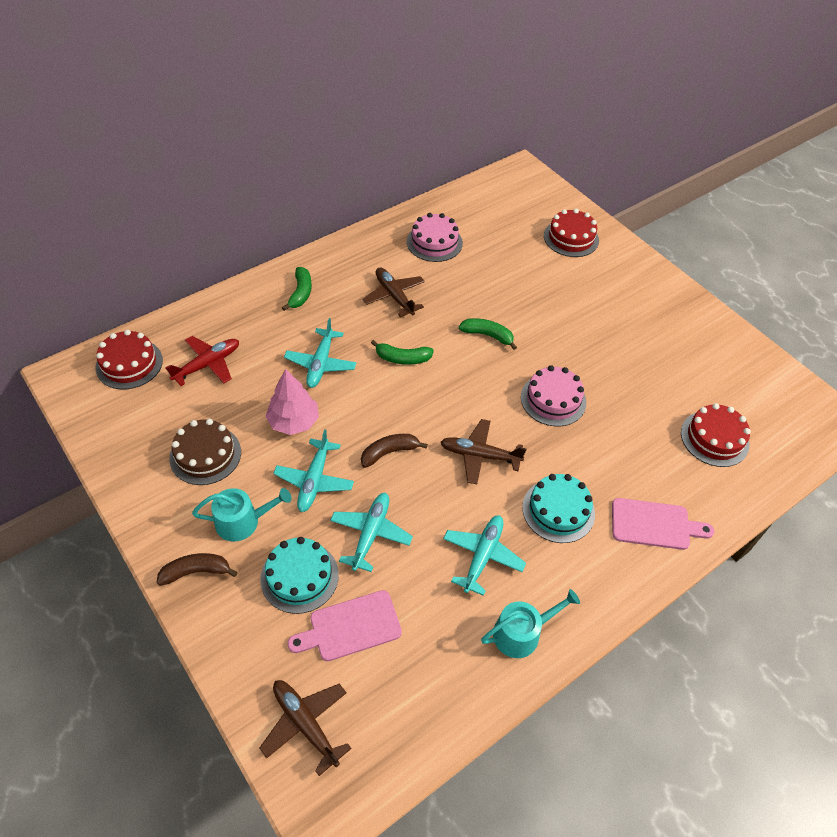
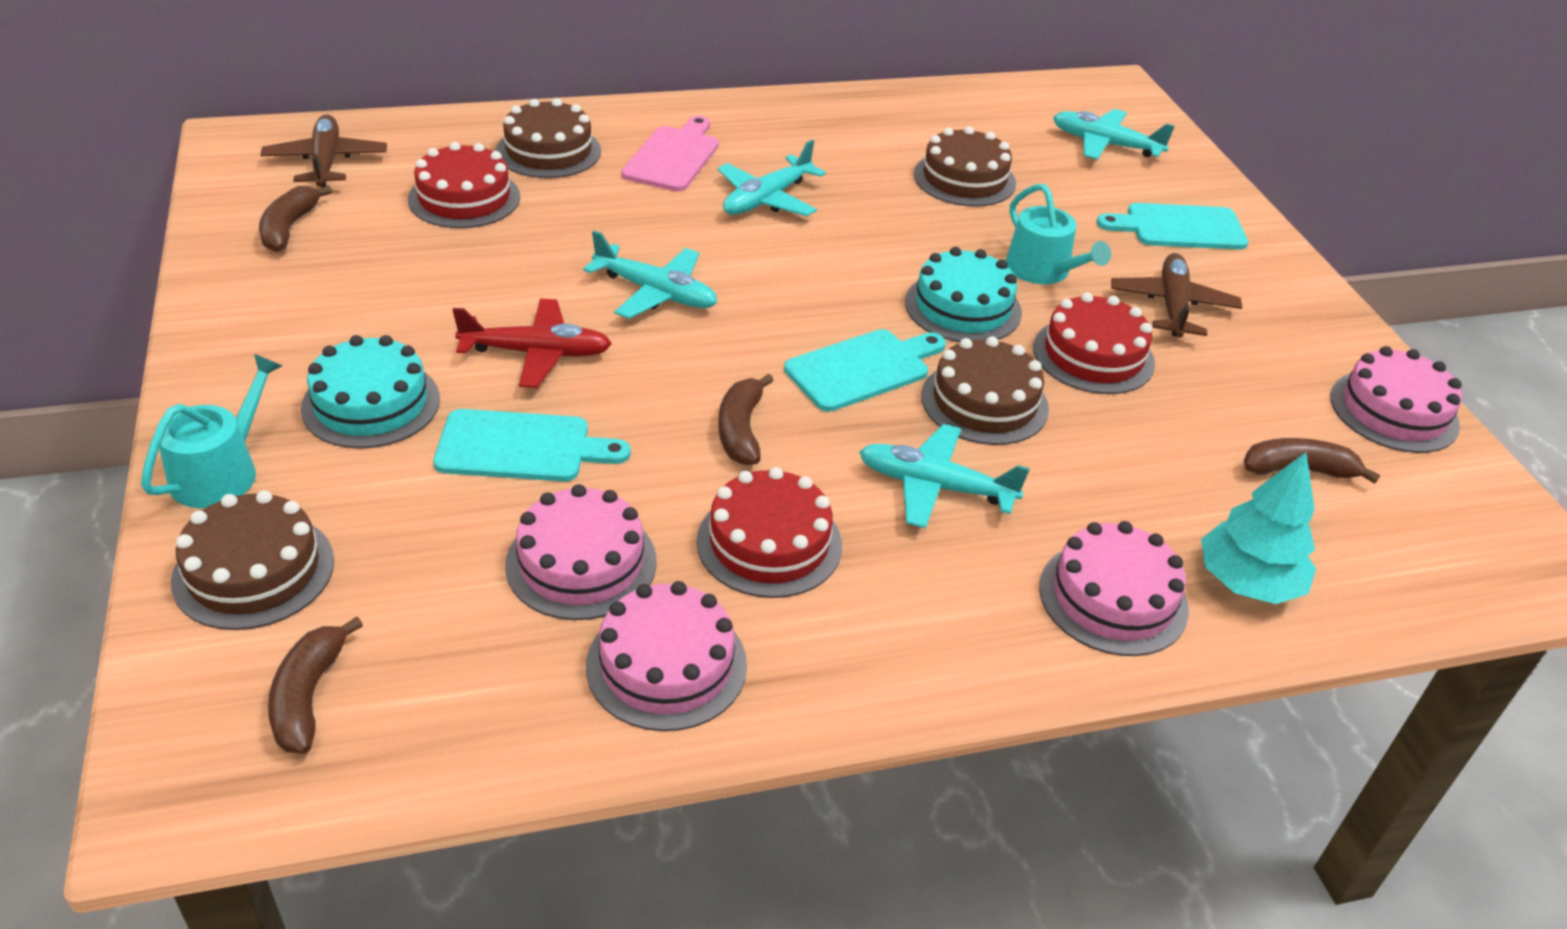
brown banana: 2 -> 4
brown cake: 1 -> 4
brown plane: 3 -> 2
green banana: 3 -> 0
pink cake: 2 -> 4
pink cutting board: 2 -> 1
pink tree: 1 -> 0
turquoise cutting board: 0 -> 3
turquoise tree: 0 -> 1

